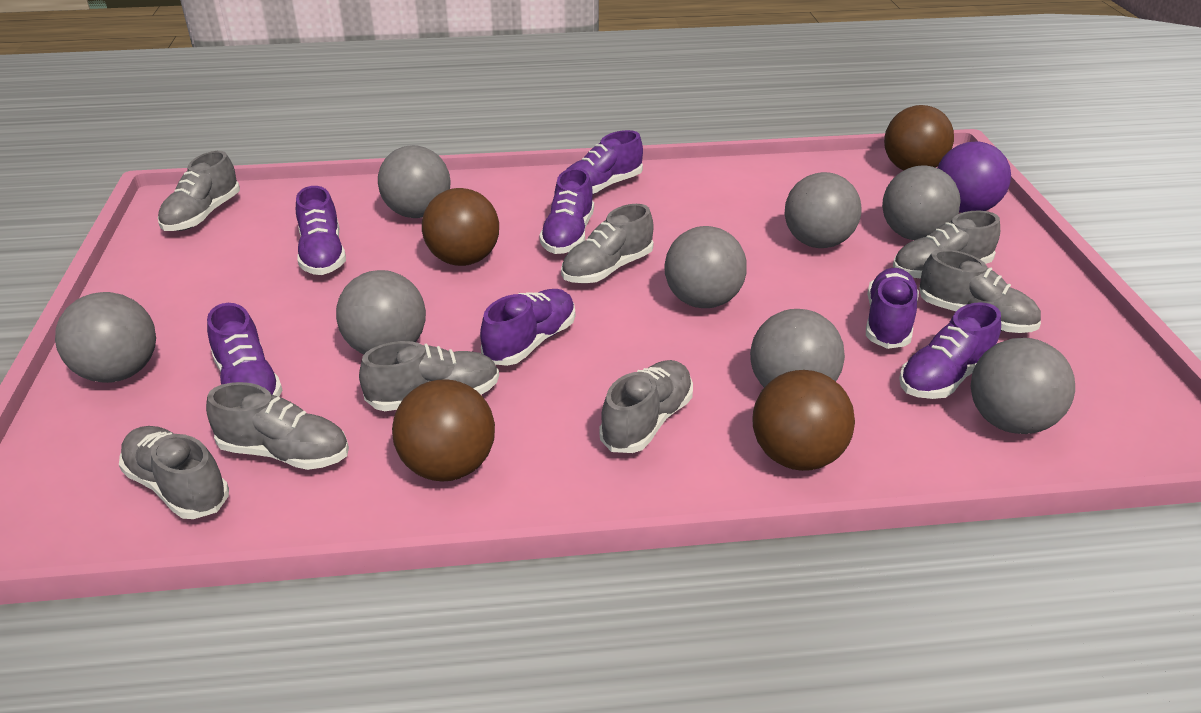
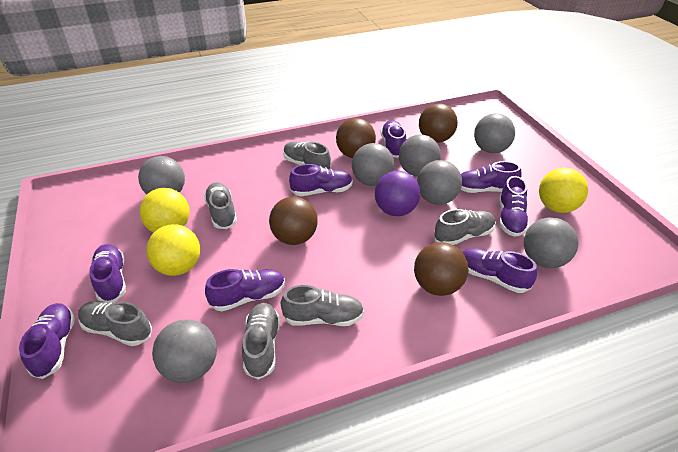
grey ball: 8 -> 7
grey shoe: 8 -> 6
purple shoe: 7 -> 8
yellow ball: 0 -> 3

